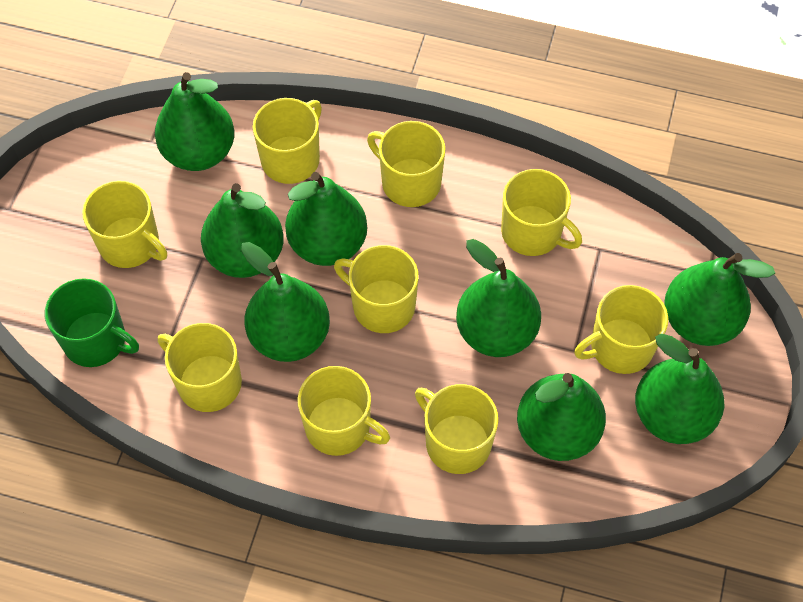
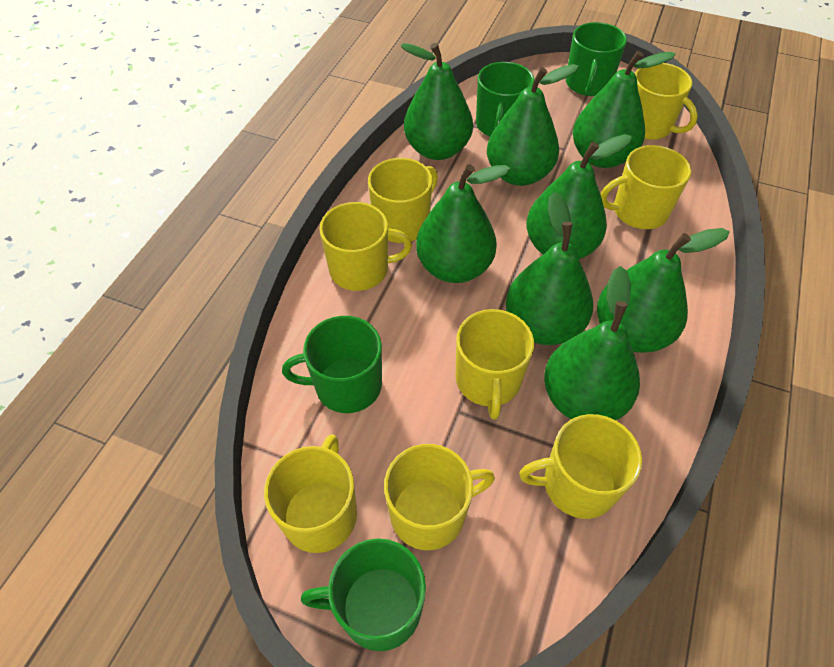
green mug: 1 -> 4
yellow mug: 9 -> 8

